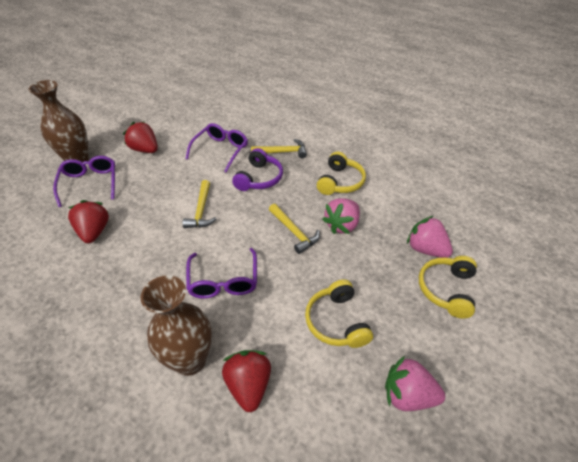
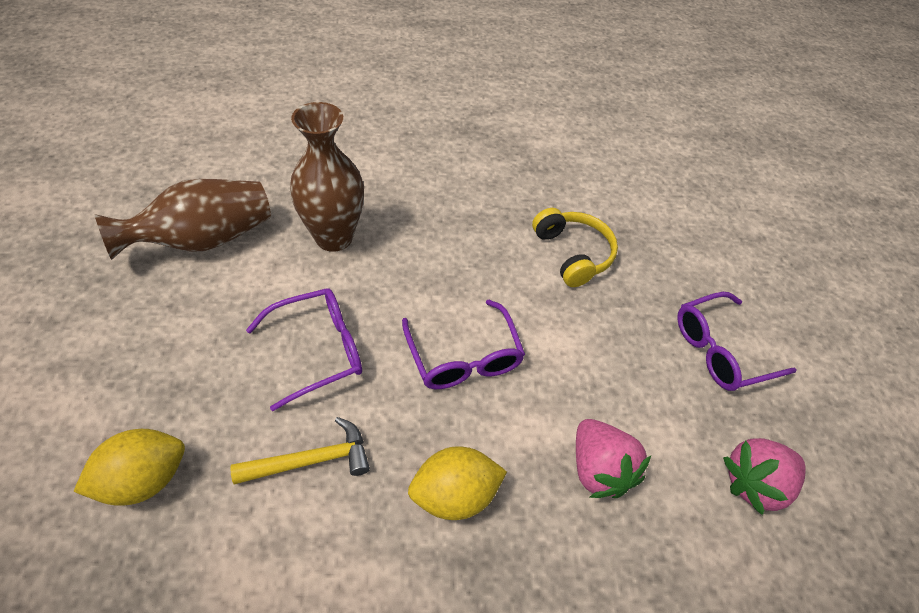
pink strawberry: 3 -> 2
purple headphones: 1 -> 0
red strawberry: 3 -> 0
yellow hammer: 3 -> 1
yellow headphones: 3 -> 1
yellow lemon: 0 -> 2

